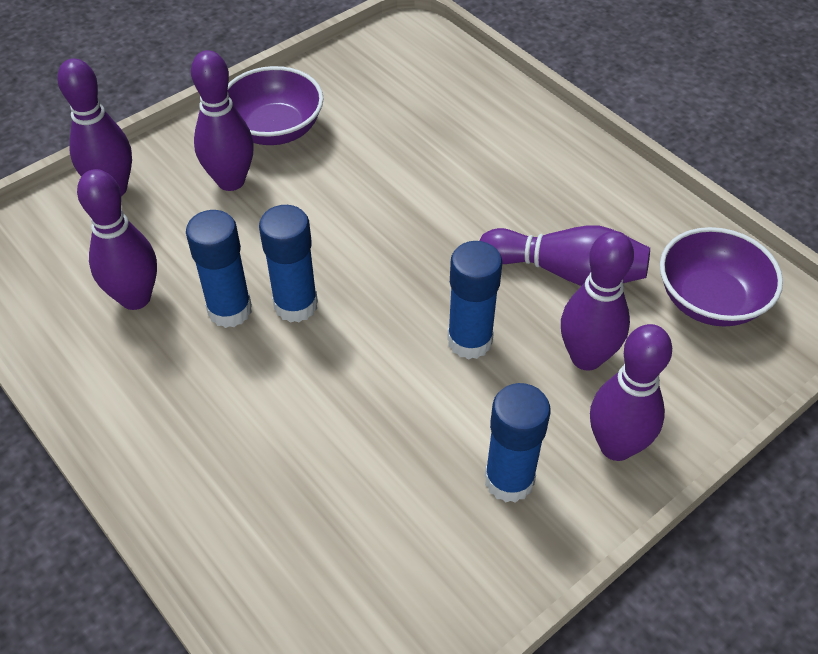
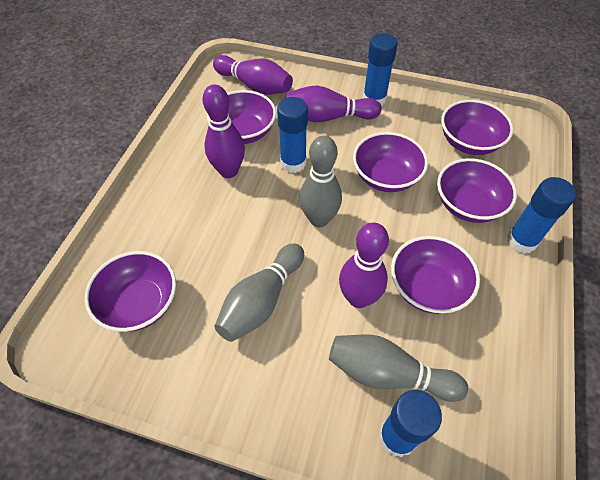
grey bowling pin: 0 -> 3
purple bowl: 2 -> 6
purple bowling pin: 6 -> 4

